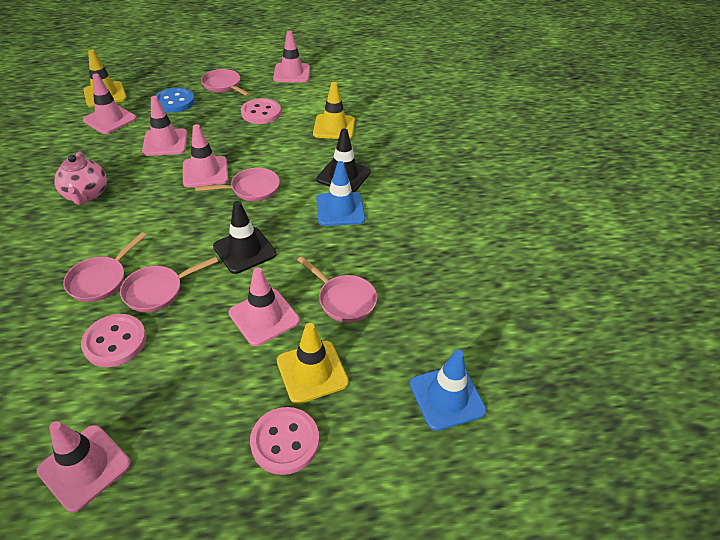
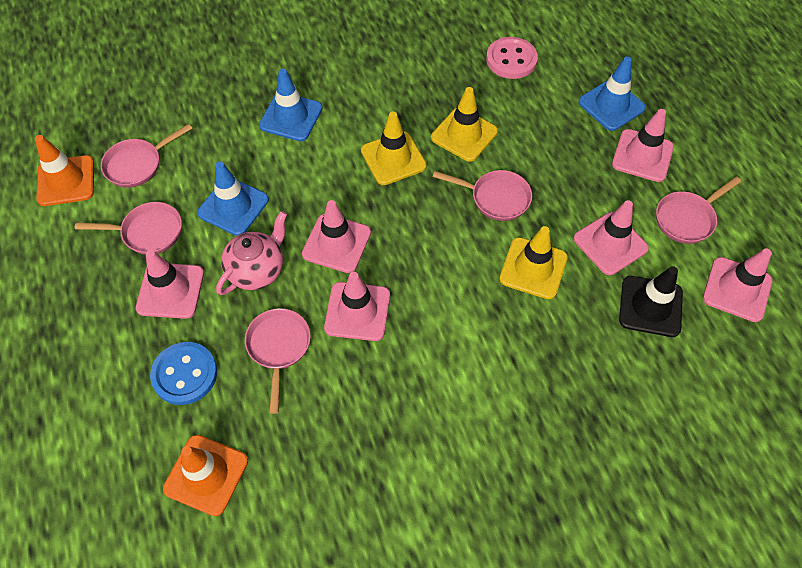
black traffic cone: 2 -> 1
blue traffic cone: 2 -> 3
orange traffic cone: 0 -> 2
pink button: 3 -> 1

